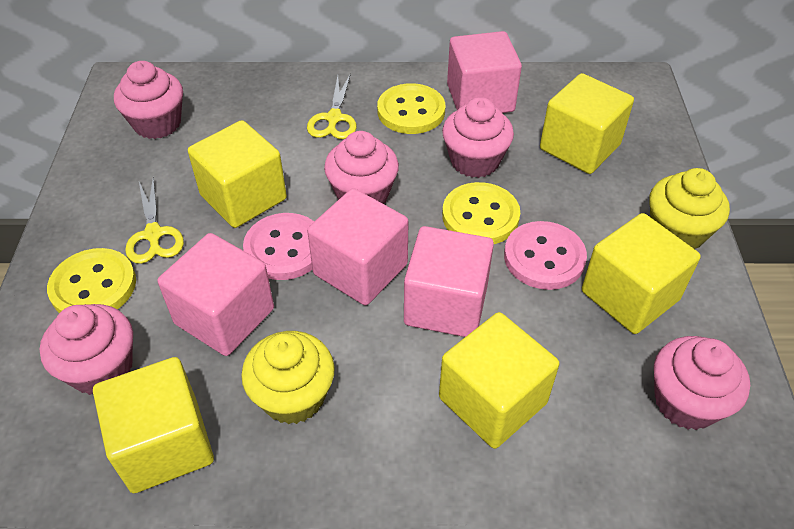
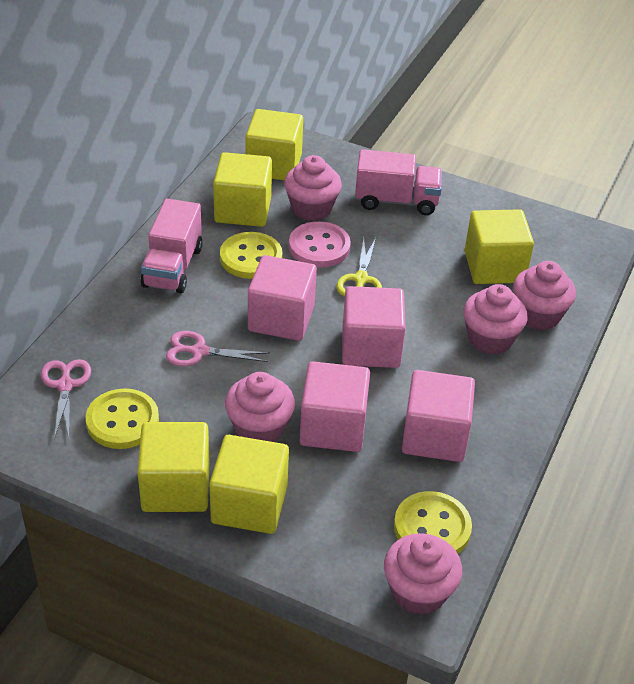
pink button: 2 -> 1
pink scissors: 0 -> 2
pink truck: 0 -> 2
yellow cupcake: 2 -> 0
yellow scissors: 2 -> 1

